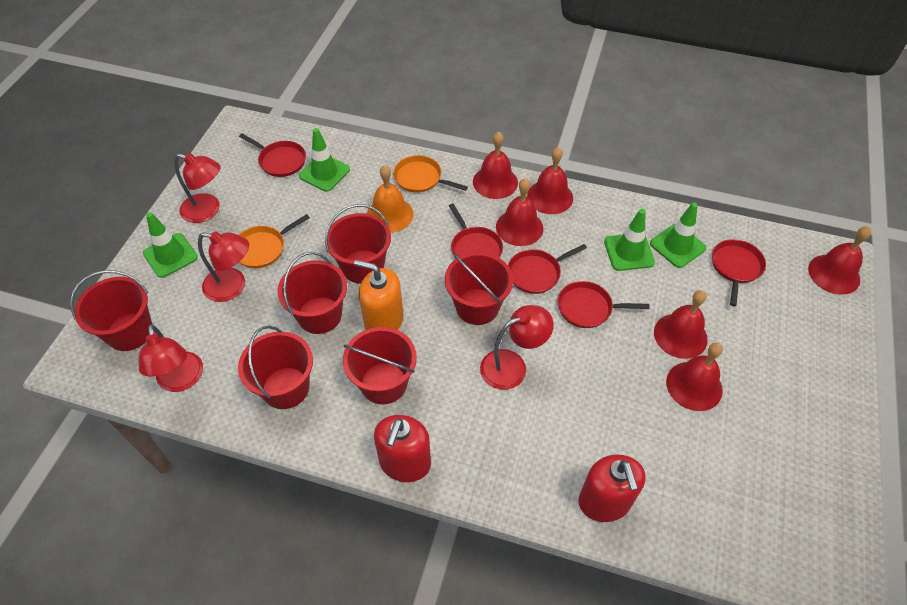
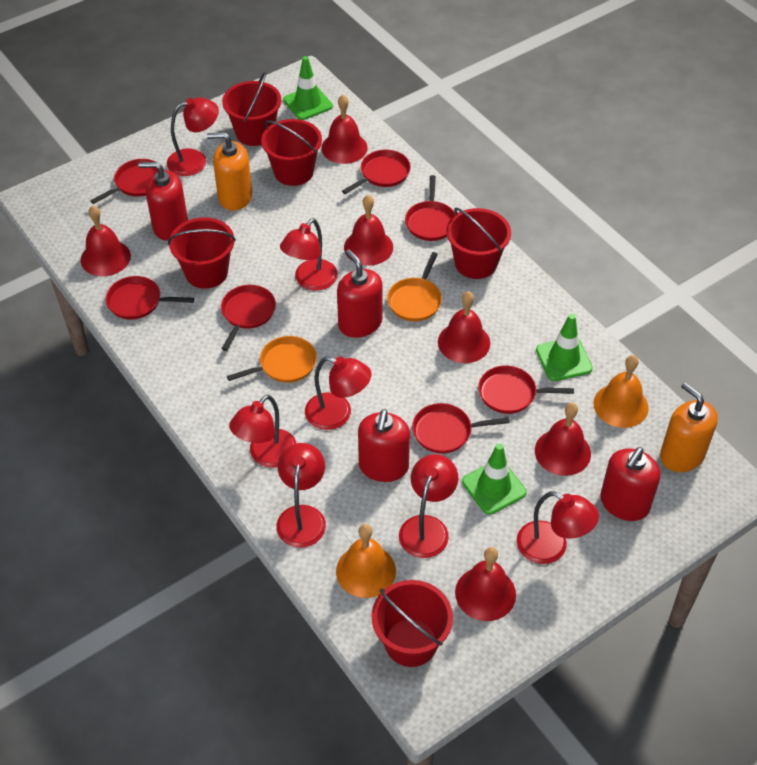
green traffic cone: 4 -> 3
orange bell: 1 -> 2
orange soap dispenser: 1 -> 2
red bucket: 6 -> 5
red lamp: 4 -> 7
red pan: 5 -> 7
red soap dispenser: 2 -> 4

